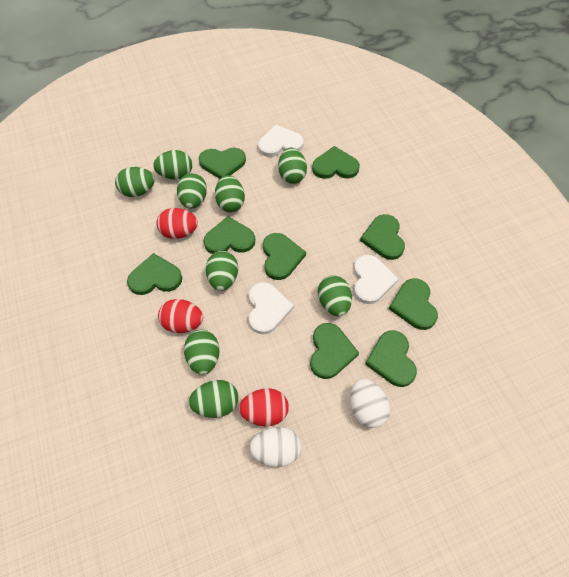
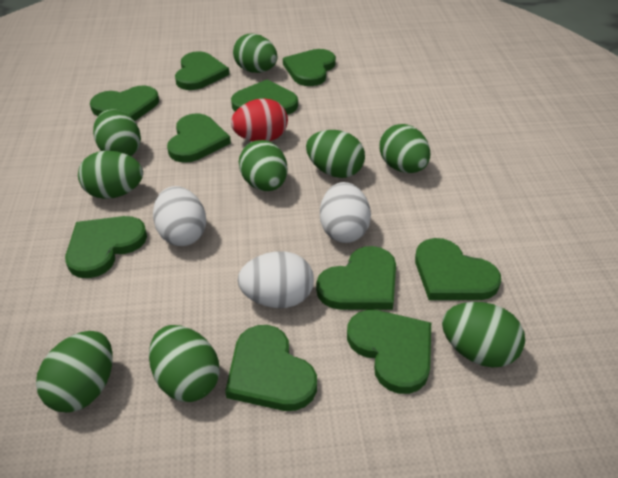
green heart: 9 -> 10
red egg: 3 -> 1
white egg: 2 -> 3
white heart: 3 -> 0

